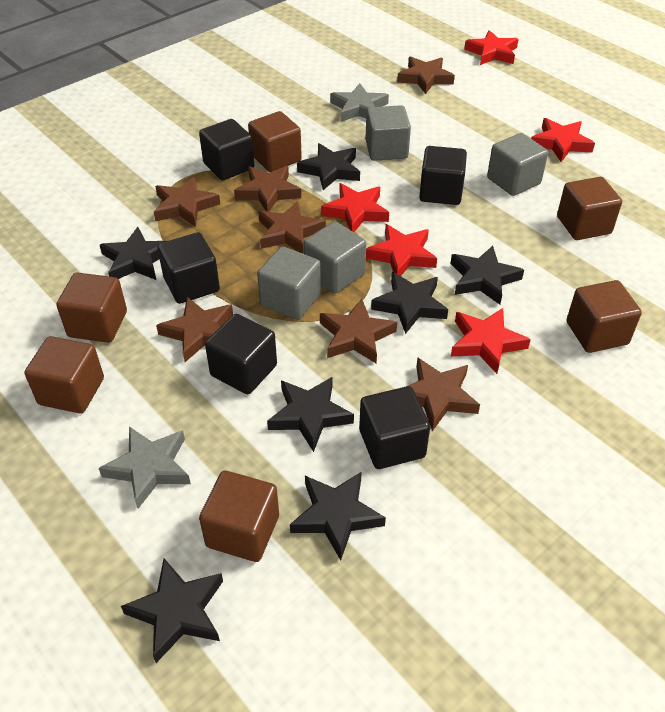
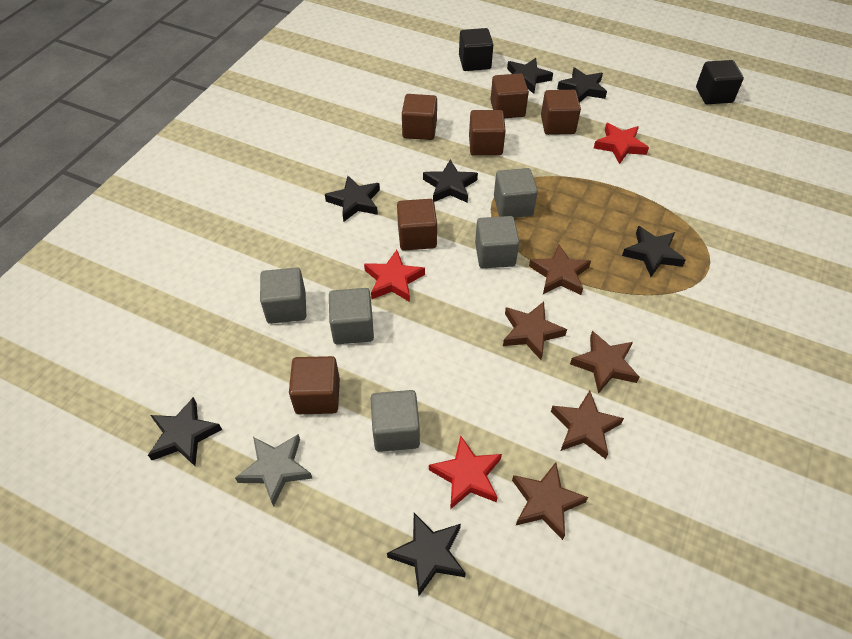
black cube: 5 -> 2
brown star: 7 -> 5
grey cube: 4 -> 5
grey star: 2 -> 1
red star: 5 -> 3

